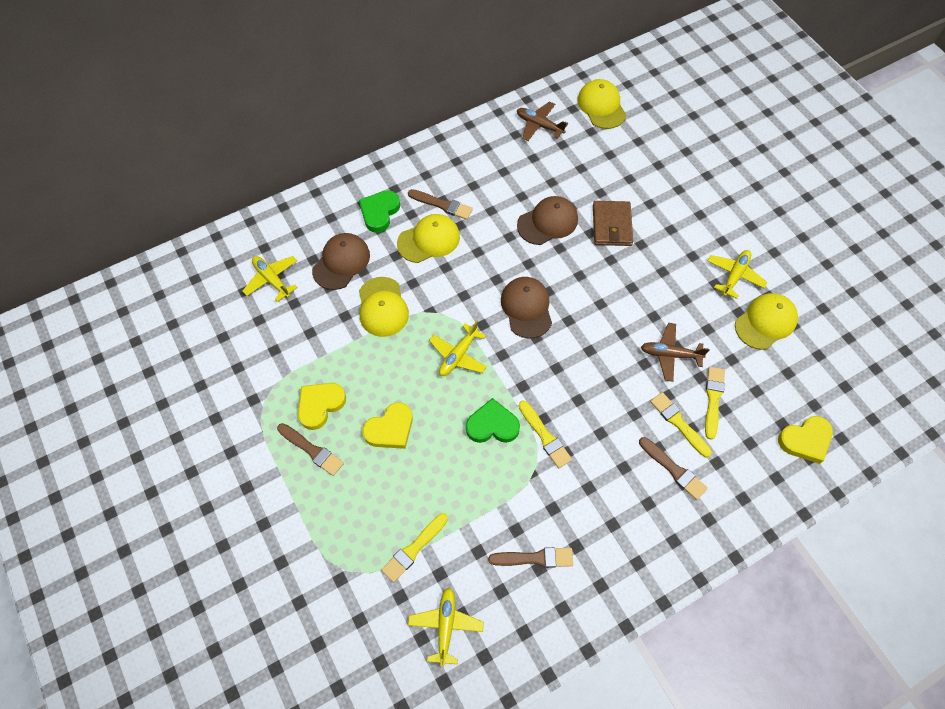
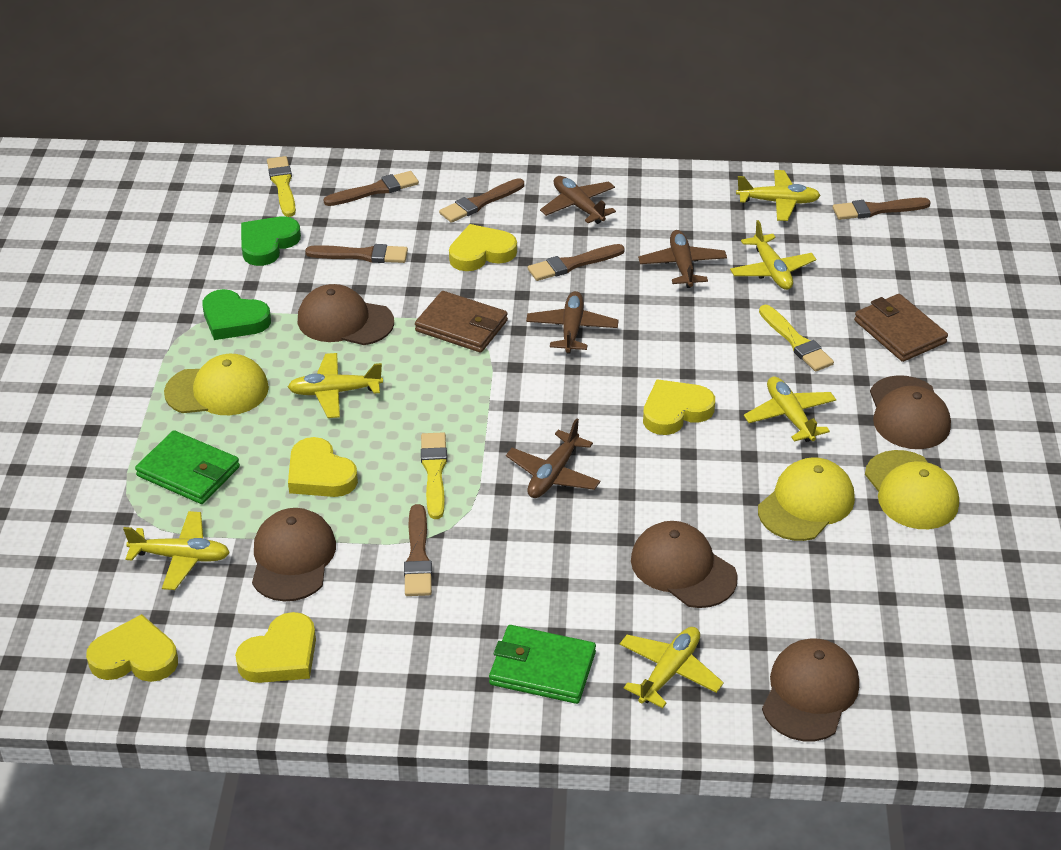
brown brush: 4 -> 6
brown cap: 3 -> 5
brown plane: 2 -> 4
brown wallet: 1 -> 2
green wallet: 0 -> 2
yellow brush: 4 -> 3
yellow cap: 4 -> 3
yellow heart: 3 -> 5
yellow plane: 4 -> 6

